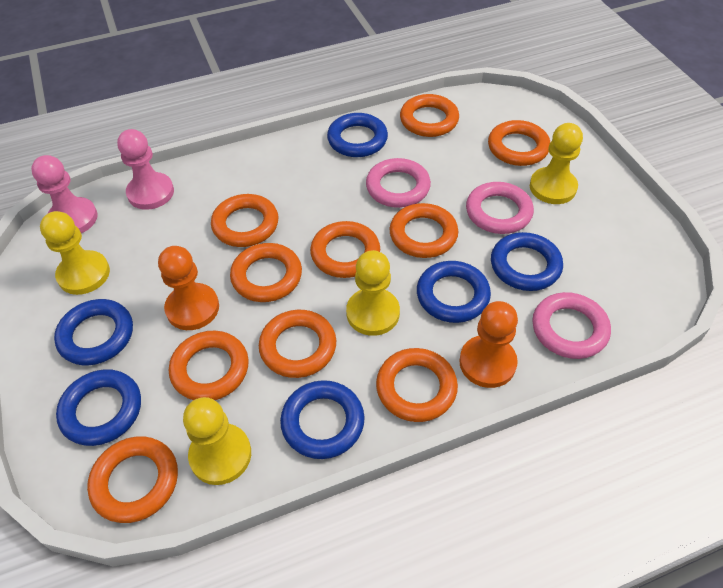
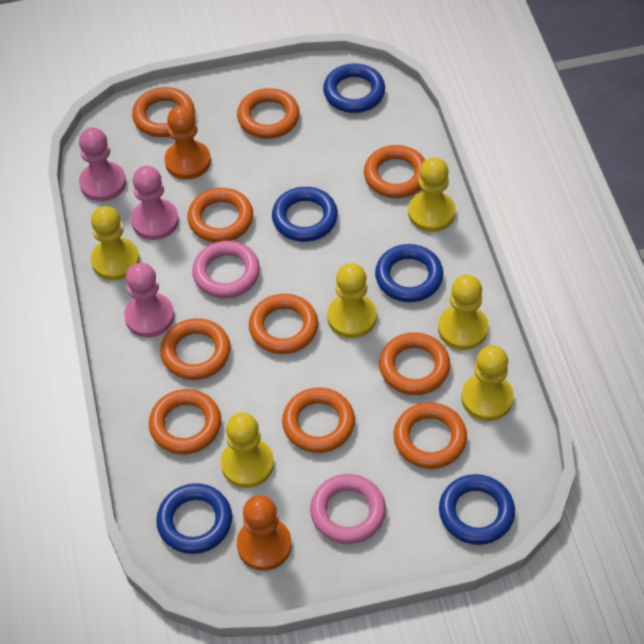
blue ring: 6 -> 5
pink pawn: 2 -> 3
pink ring: 3 -> 2
yellow pawn: 4 -> 6

